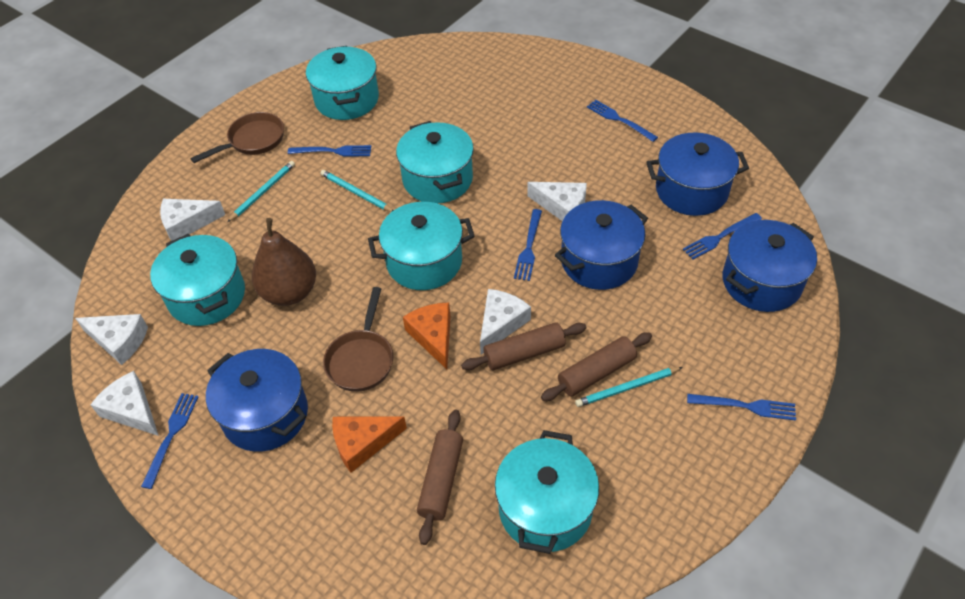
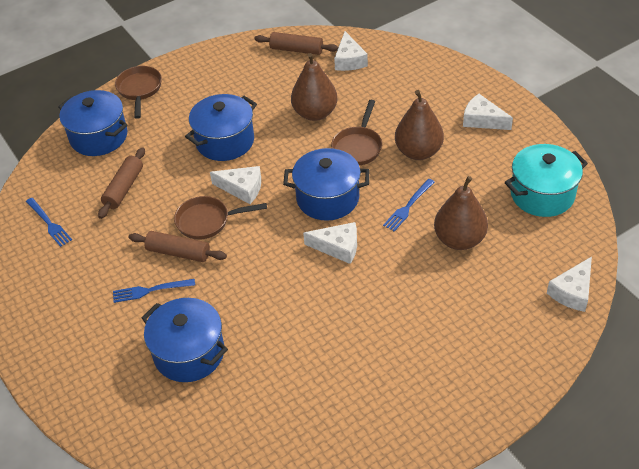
blue fork: 6 -> 3
brown pan: 2 -> 3
brown pear: 1 -> 3
orange cheese: 2 -> 0
turquoise pencil: 3 -> 0
turquoise pot: 5 -> 1

